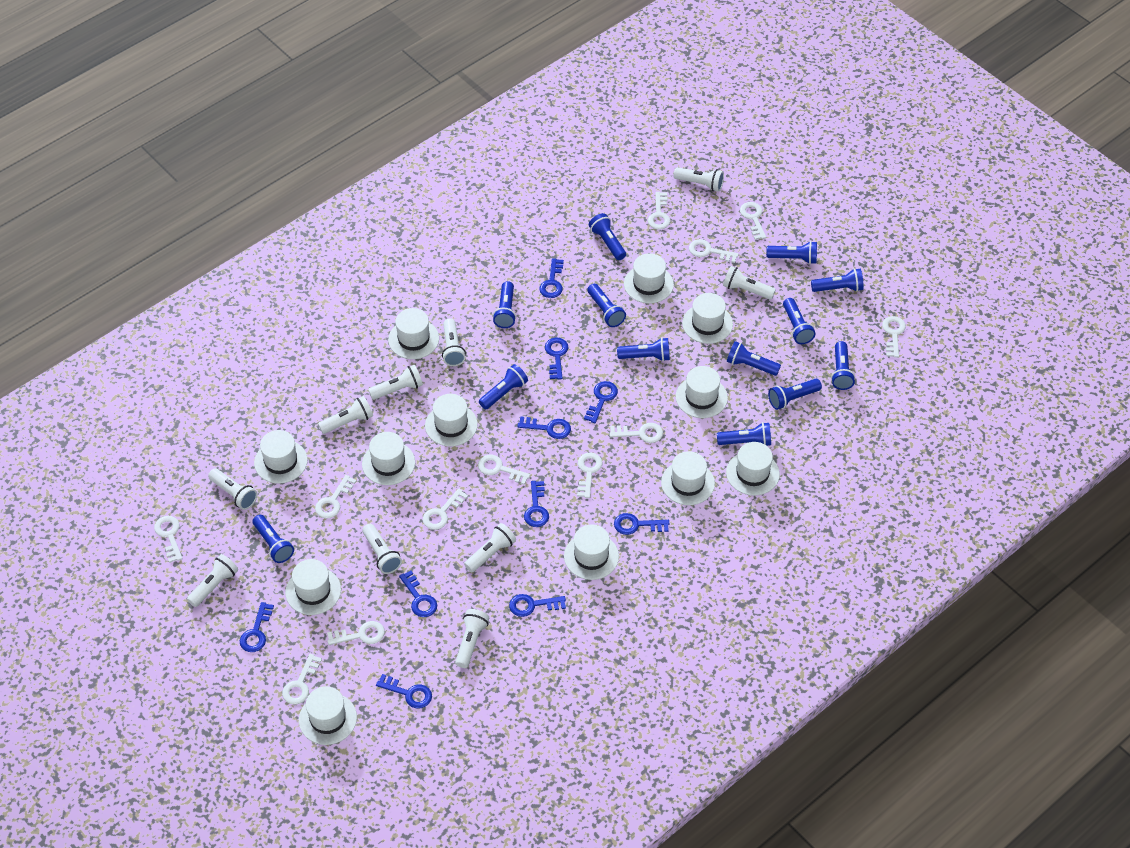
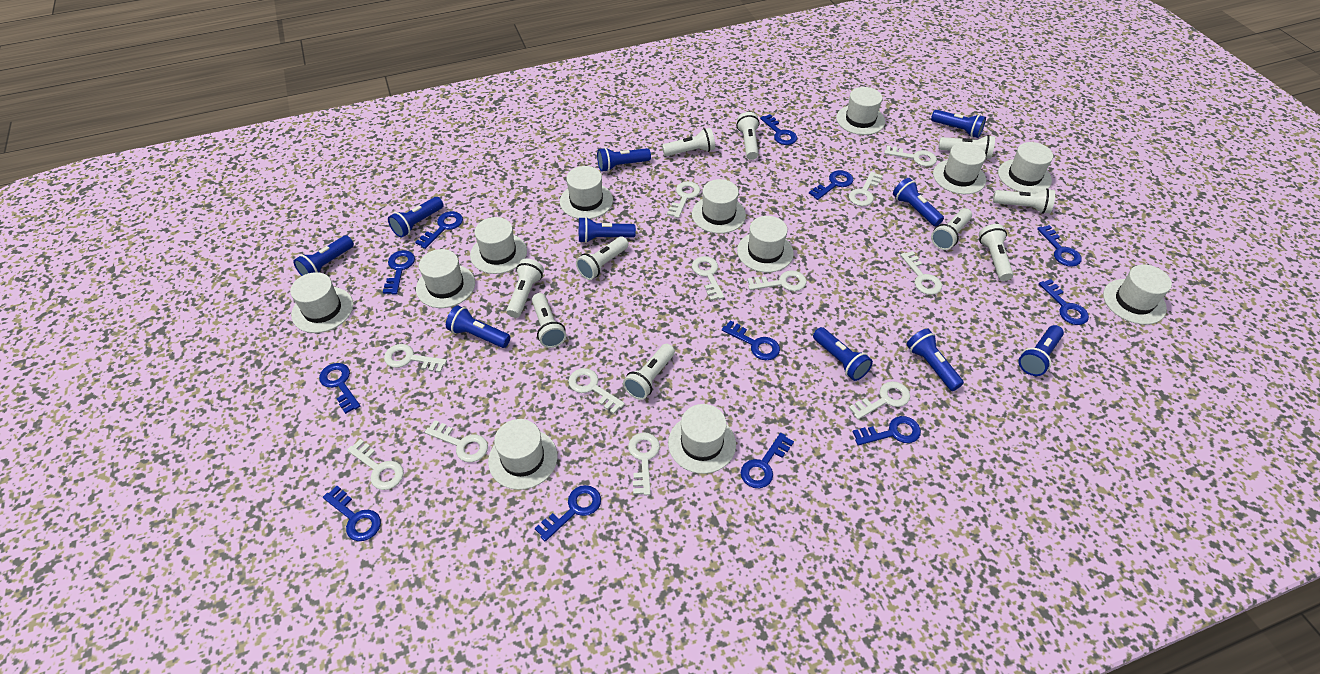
blue flashlight: 13 -> 10
blue key: 10 -> 12

